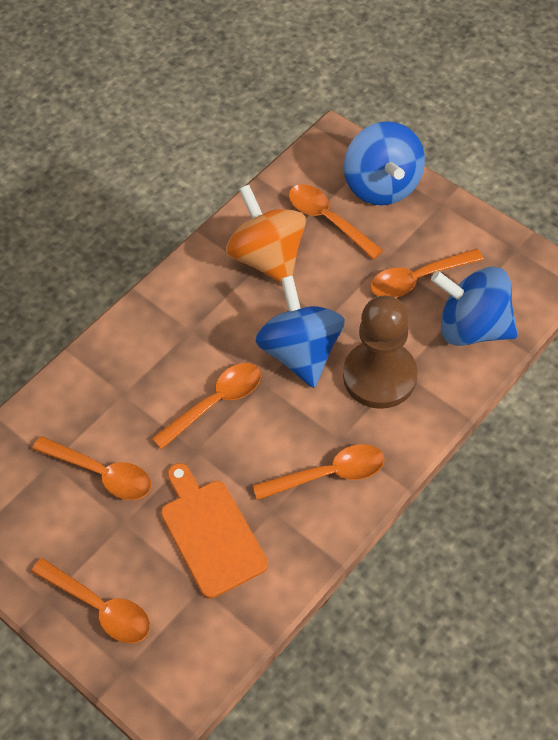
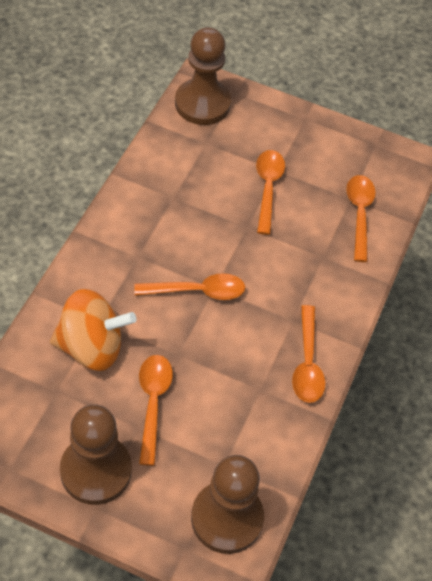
blue spinning top: 3 -> 0
brown pawn: 1 -> 3
orange cutting board: 1 -> 0
orange spoon: 6 -> 5

